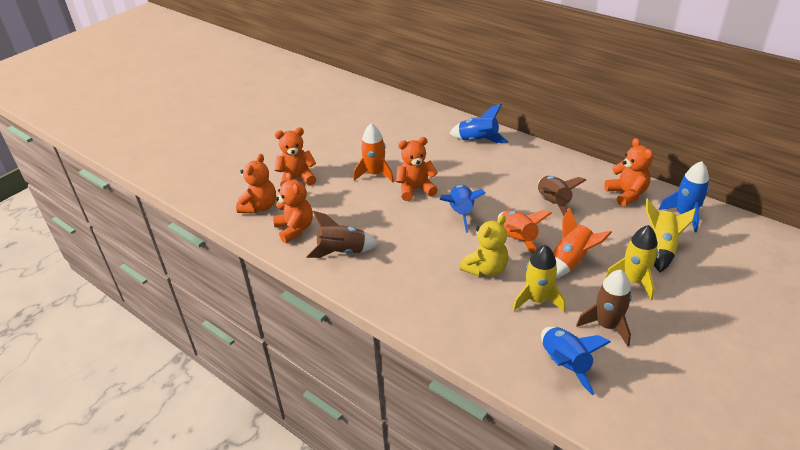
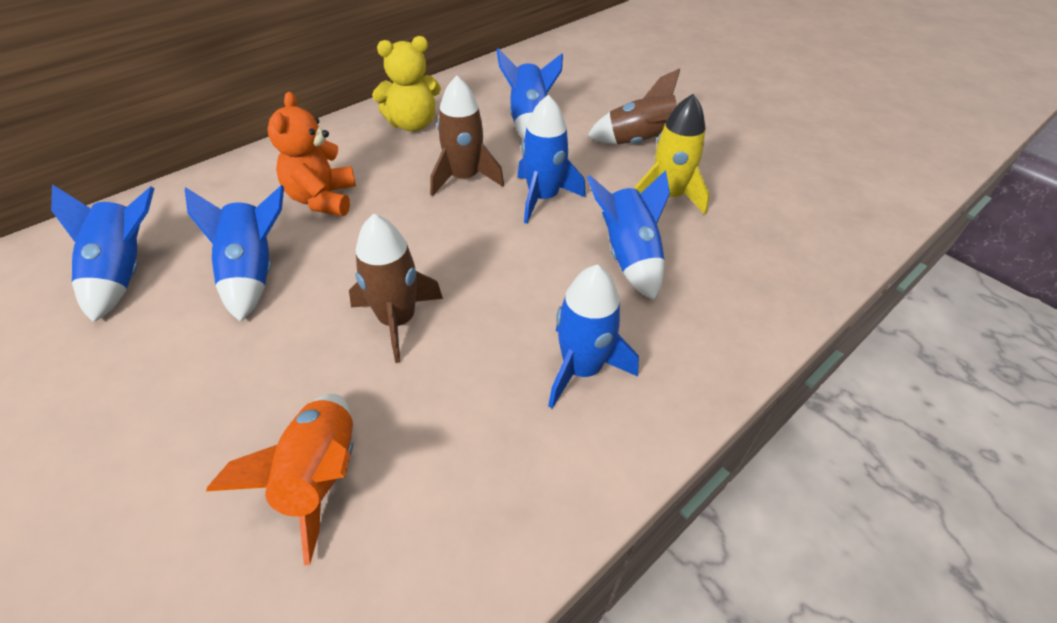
blue rocket: 4 -> 6
orange rocket: 3 -> 1
orange teddy bear: 5 -> 1
yellow rocket: 3 -> 1

